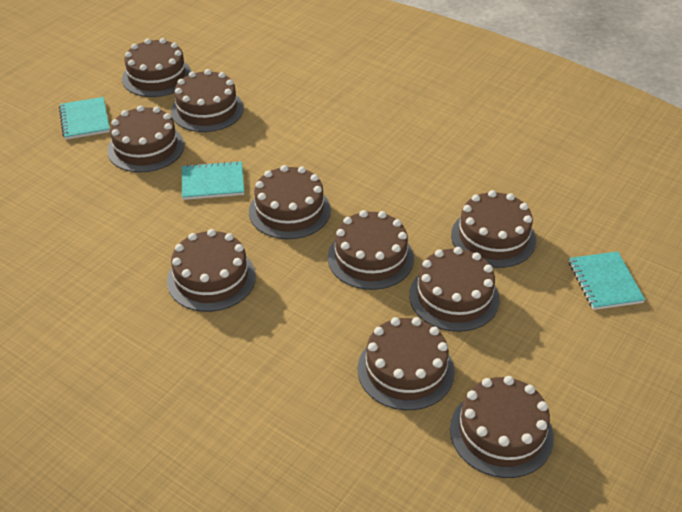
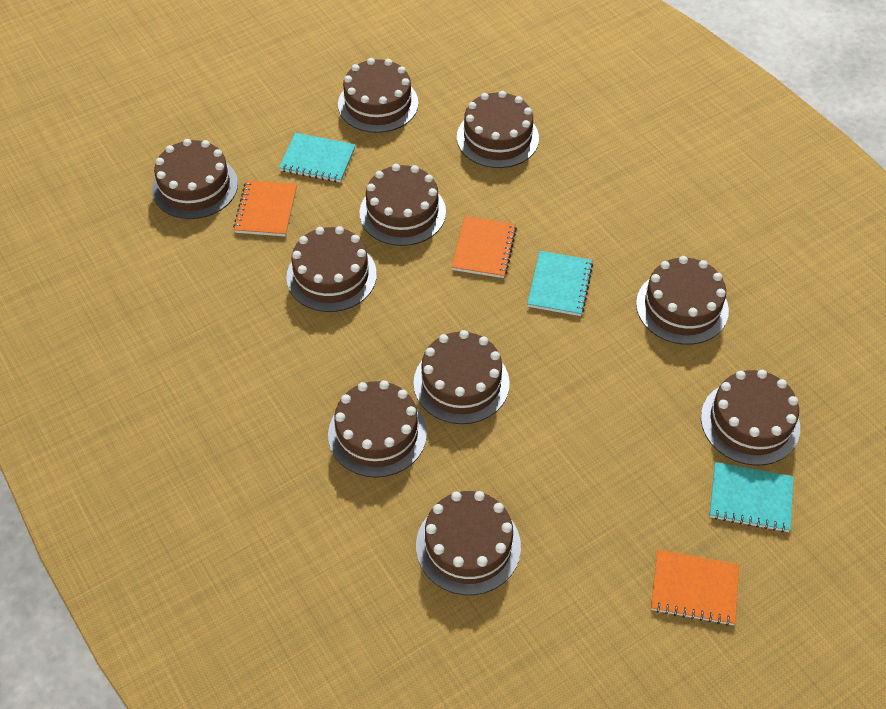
orange notebook: 0 -> 3

